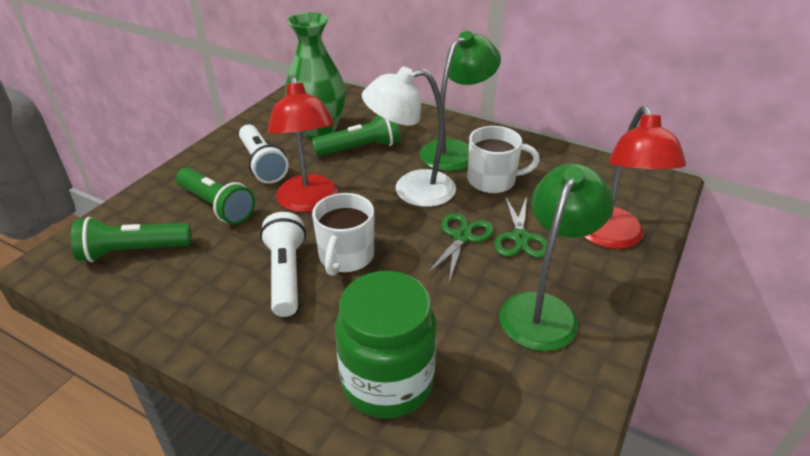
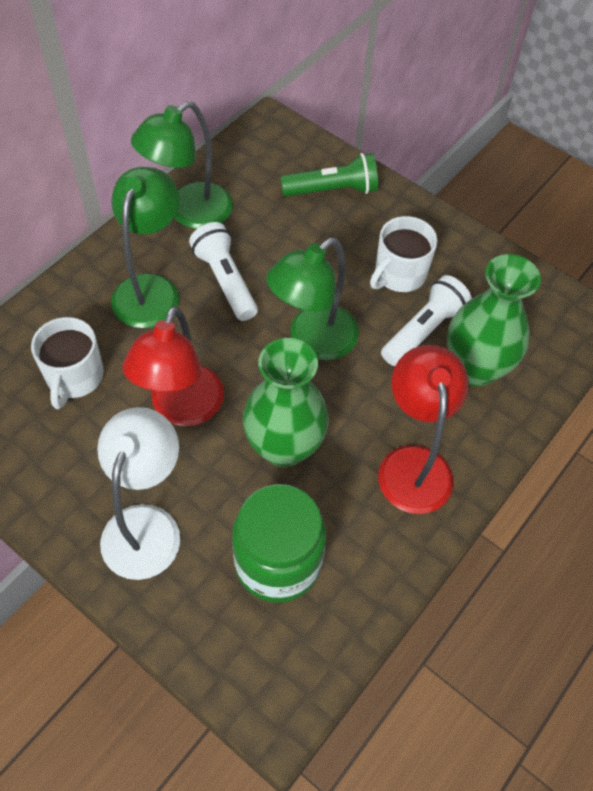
green flashlight: 3 -> 1
green lamp: 2 -> 3
green scissors: 2 -> 0
green vase: 1 -> 2

